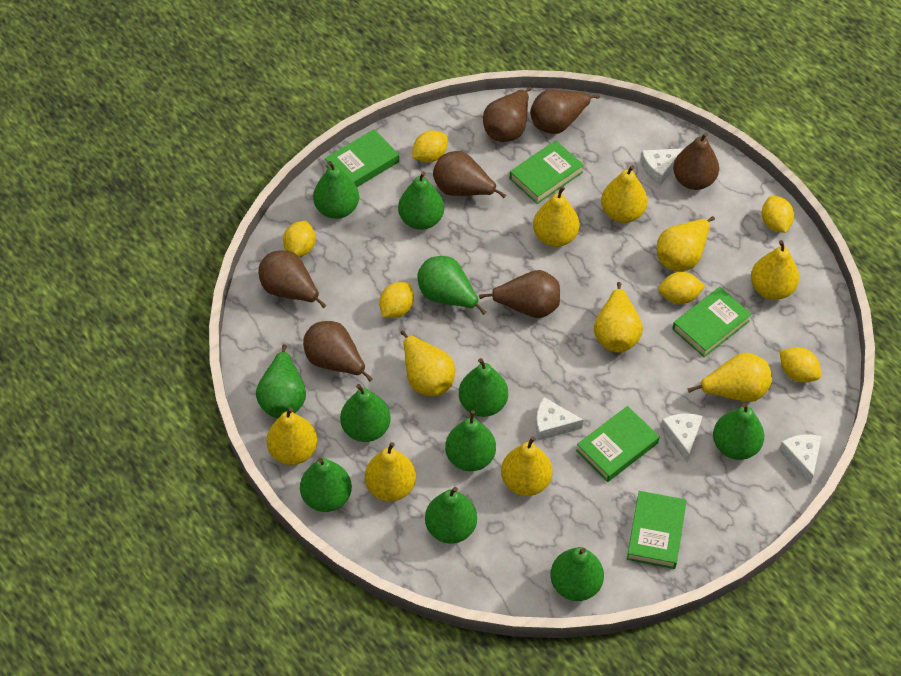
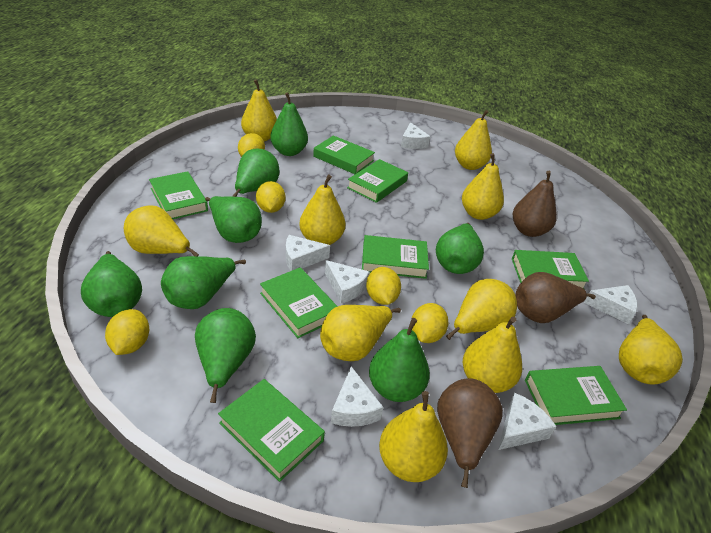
brown pear: 7 -> 3
green book: 5 -> 8
green pear: 11 -> 8
white cheese: 4 -> 6
yellow lemon: 6 -> 5

